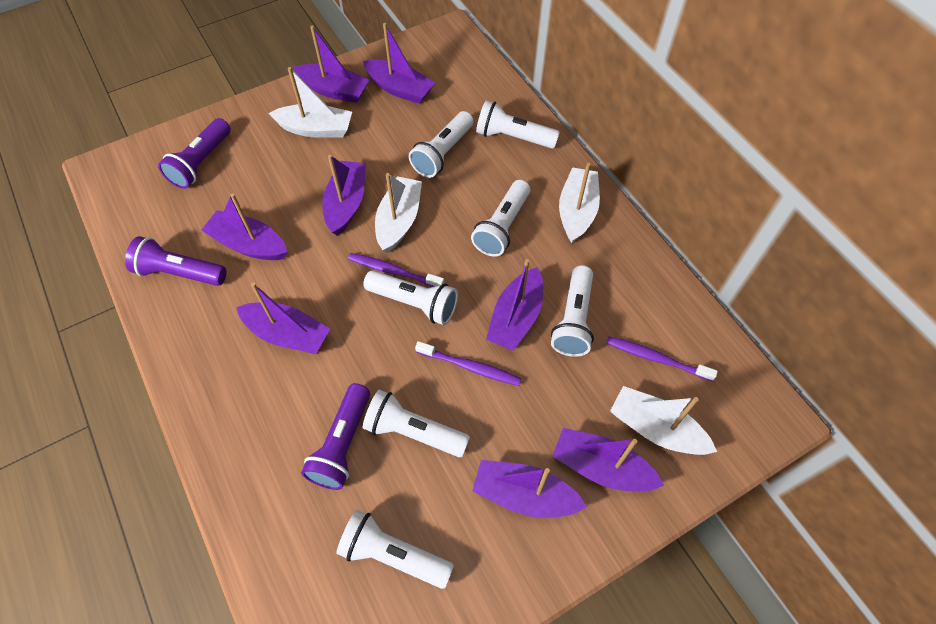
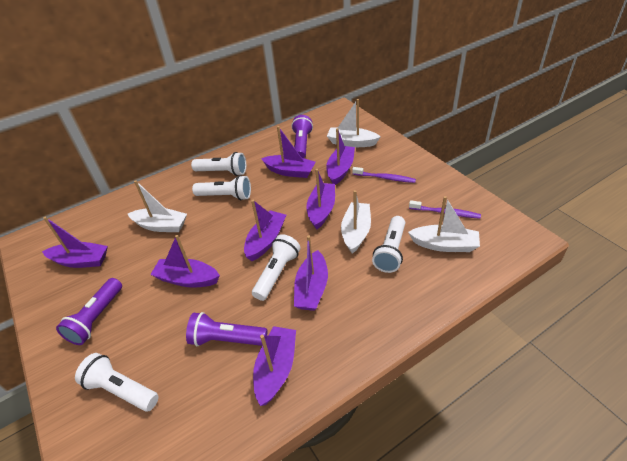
purple toothbrush: 3 -> 2
white flashlight: 7 -> 5

